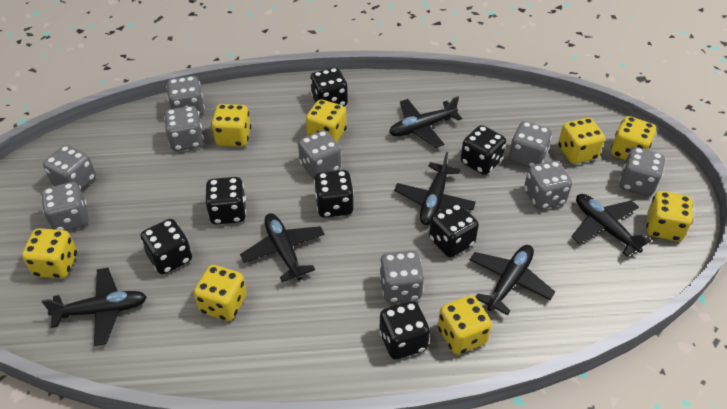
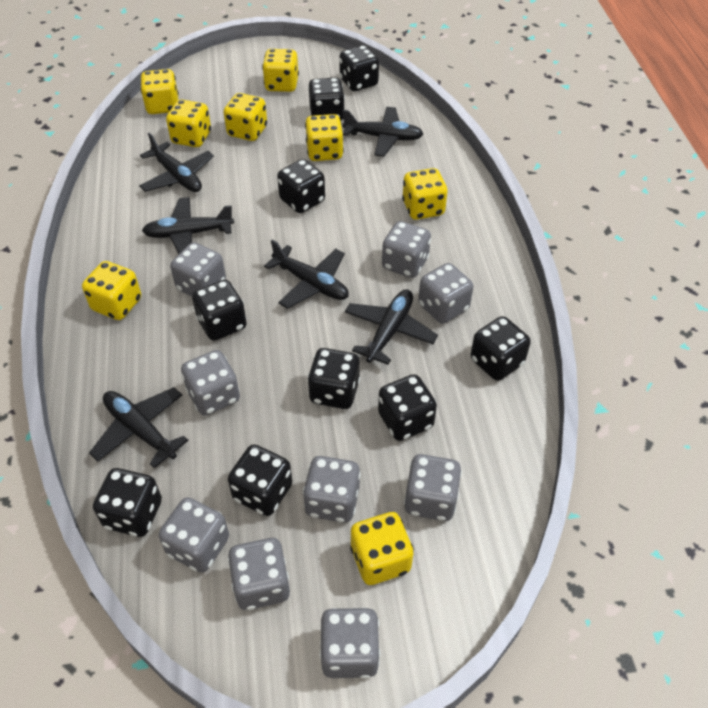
black dice: 7 -> 9

